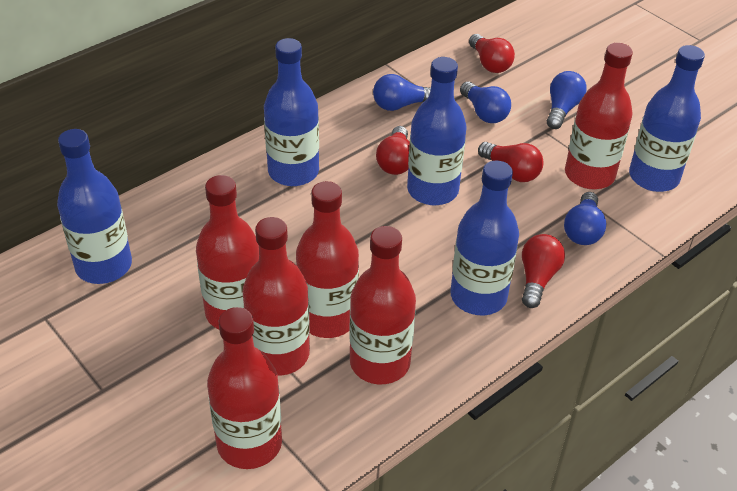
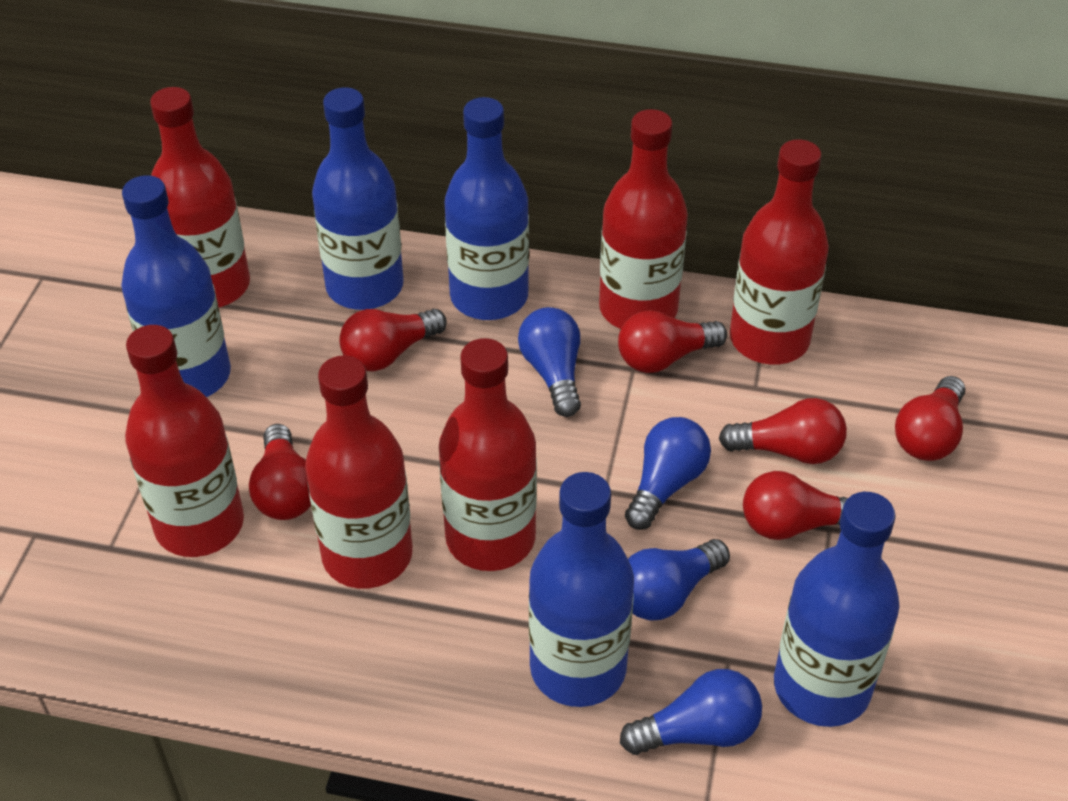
red light bulb: 4 -> 6

